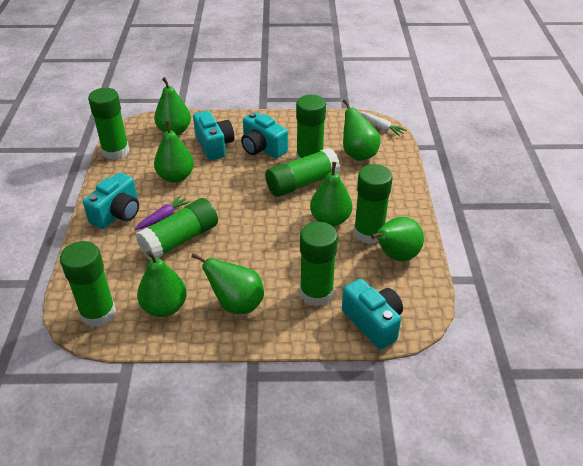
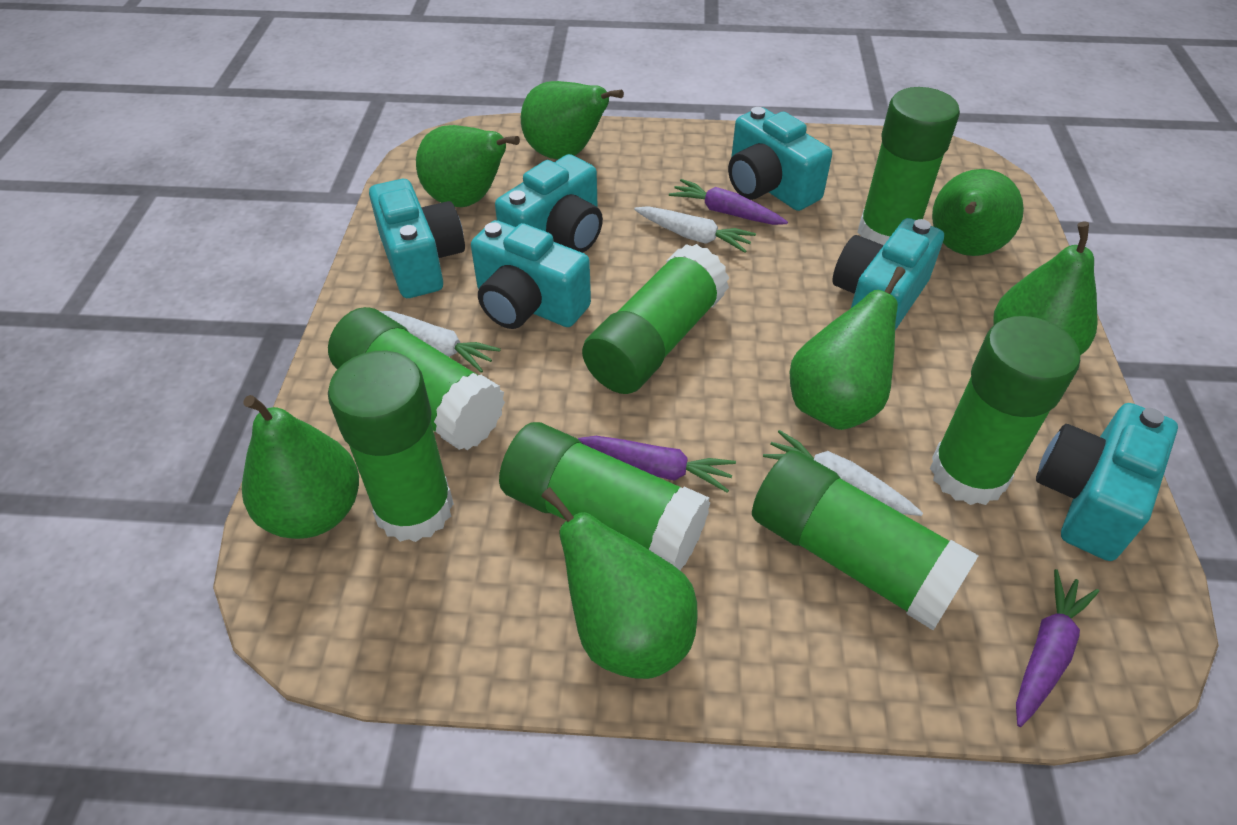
purple carrot: 1 -> 3
turquoise camera: 4 -> 6
white carrot: 1 -> 3

